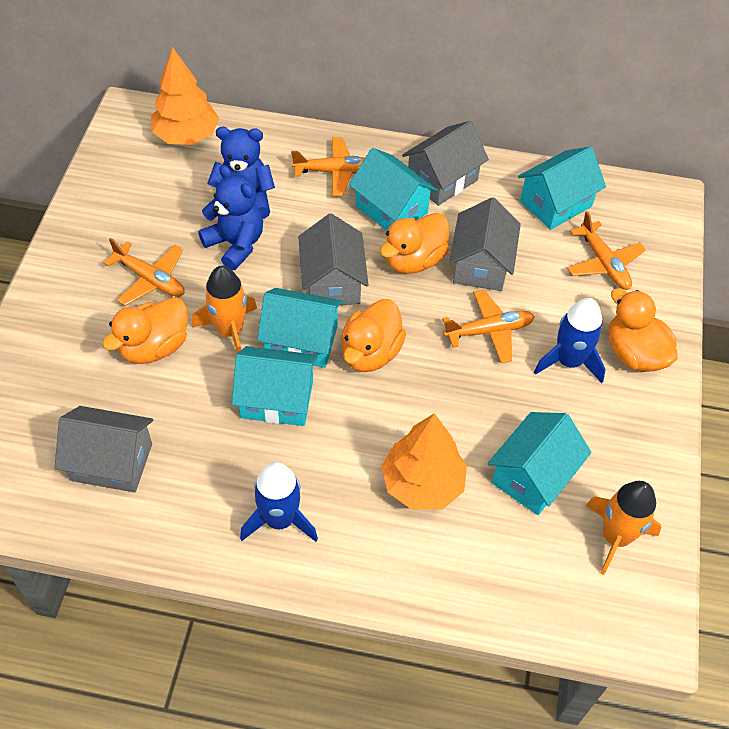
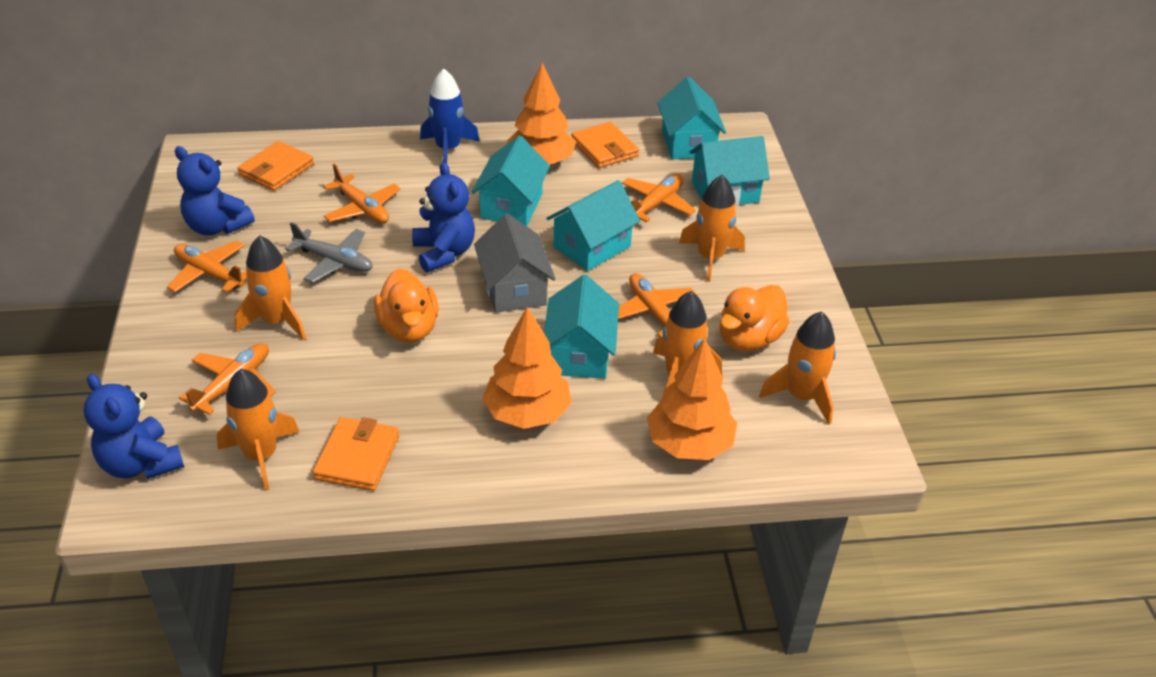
blue rocket: 2 -> 1
blue teddy bear: 2 -> 3
grey house: 4 -> 1
grey plane: 0 -> 1
orange duck: 4 -> 2
orange plane: 4 -> 5
orange rocket: 2 -> 5
orange tree: 2 -> 3
orange wallet: 0 -> 3

